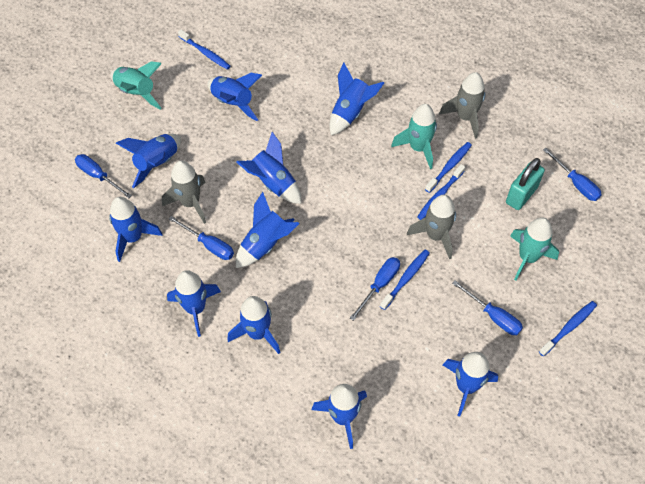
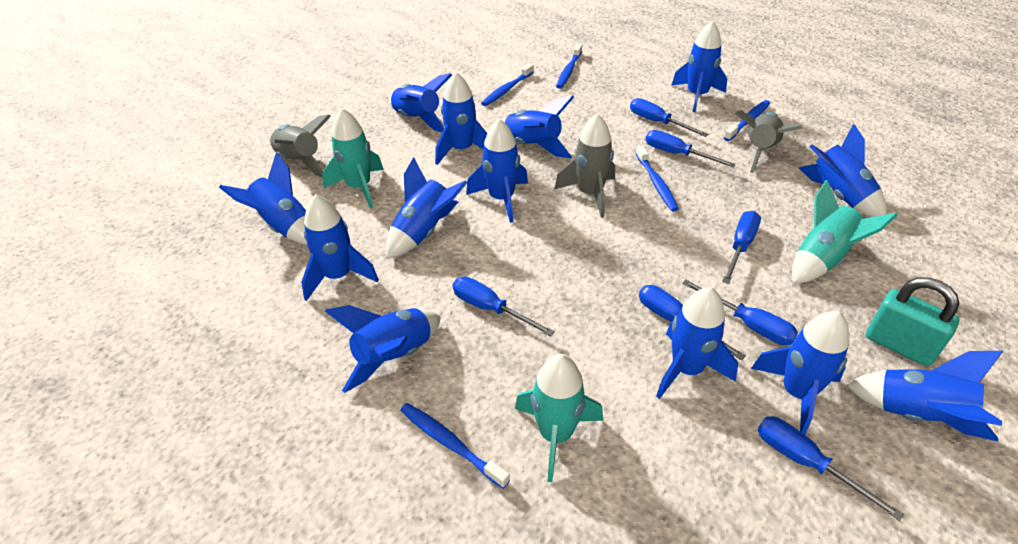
blue rocket: 10 -> 13
blue screwdriver: 5 -> 7

